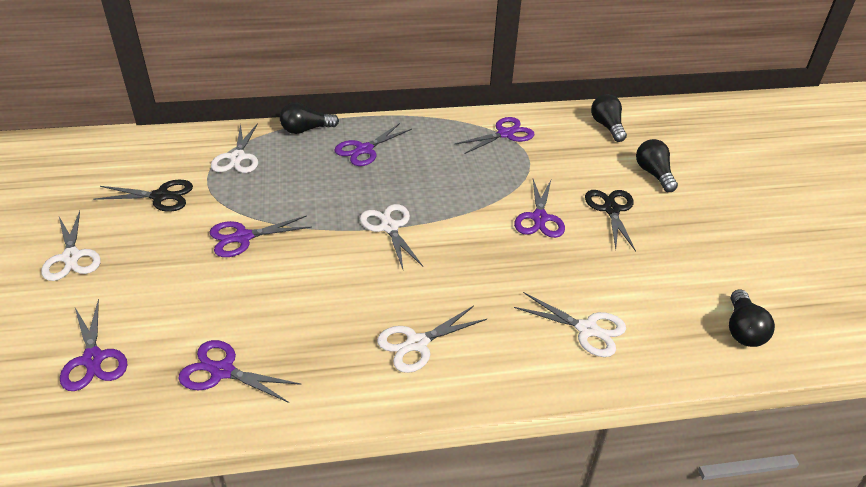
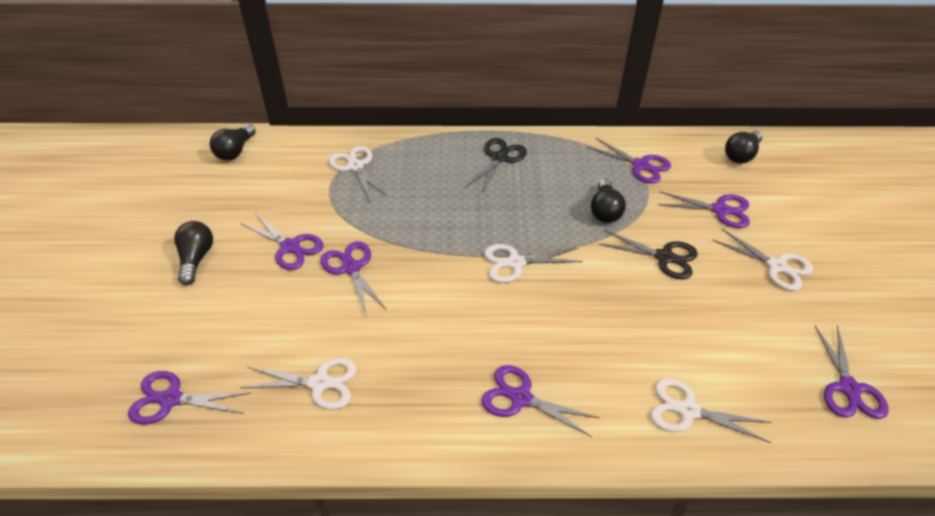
purple scissors: 6 -> 7

